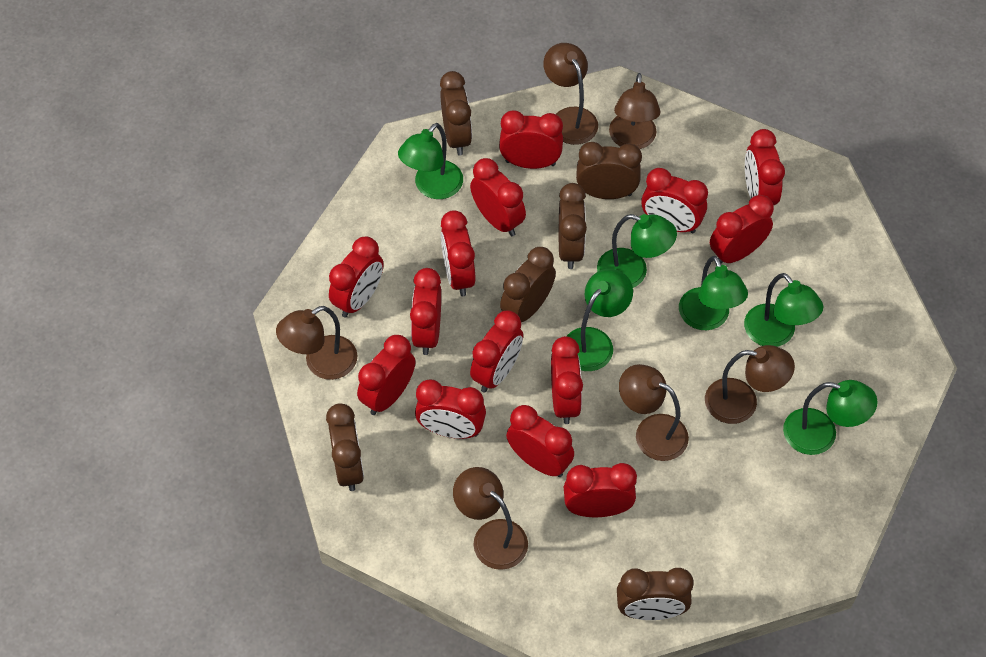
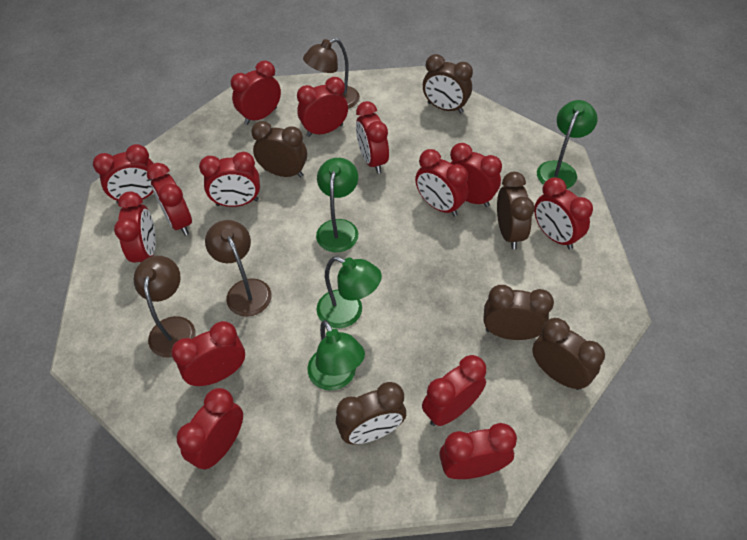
brown lamp: 6 -> 3
green lamp: 6 -> 4

